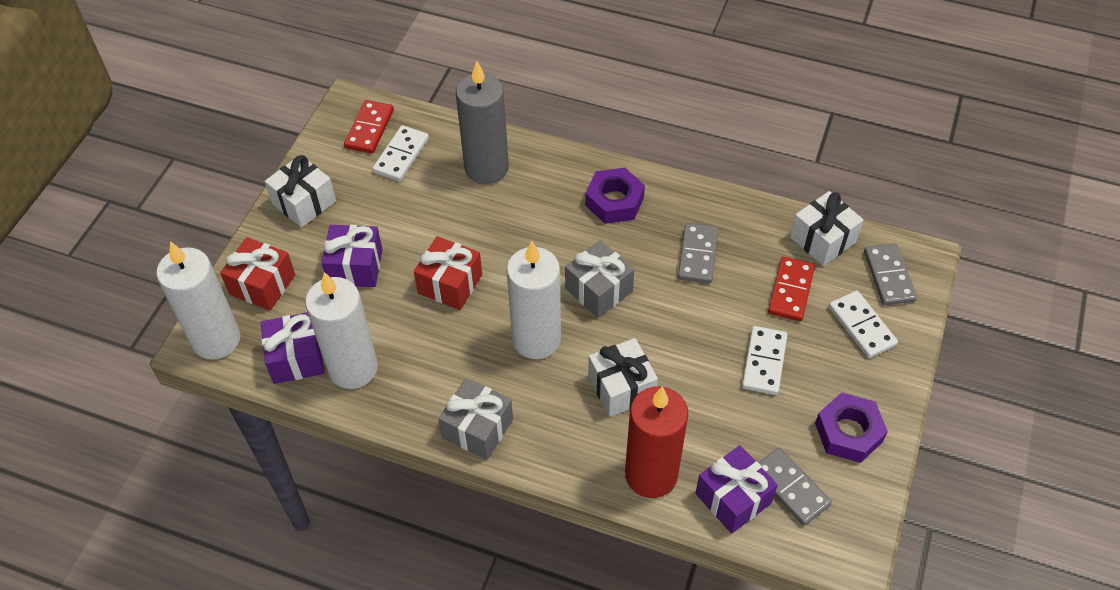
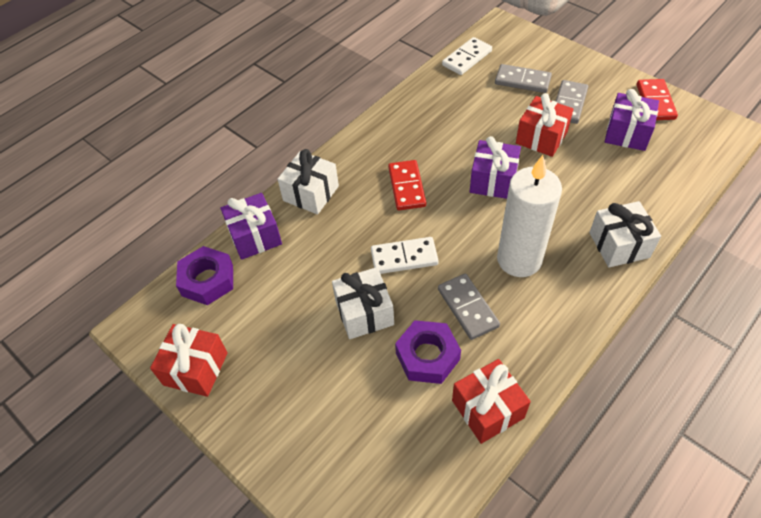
grey candle: 1 -> 0
grey gift: 2 -> 0
red candle: 1 -> 0
red gift: 2 -> 3
white candle: 3 -> 1
white domino: 3 -> 2

